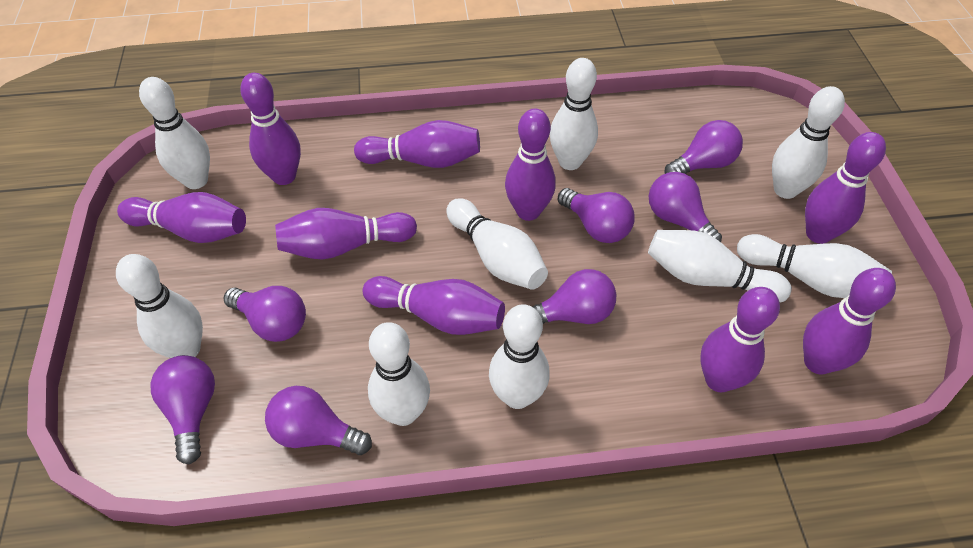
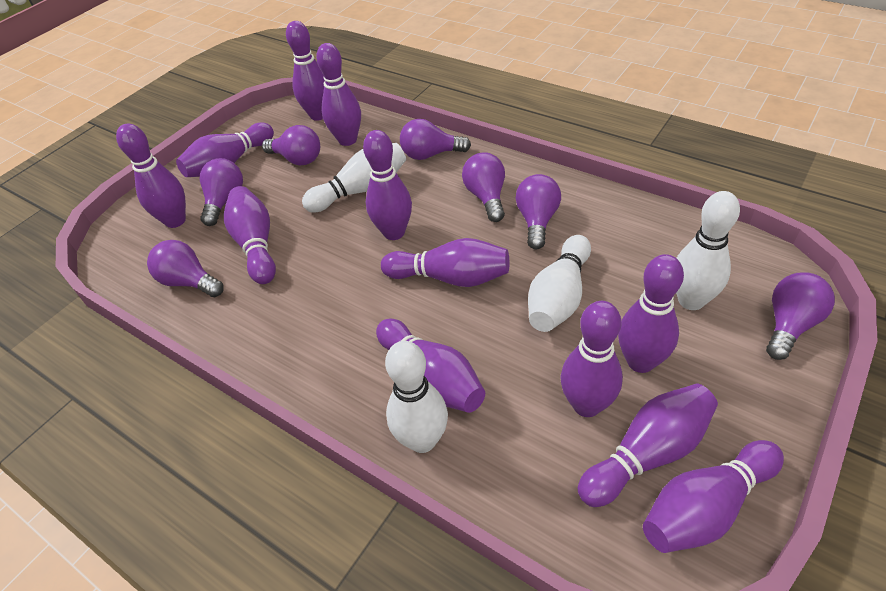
purple bowling pin: 9 -> 12
white bowling pin: 9 -> 4

